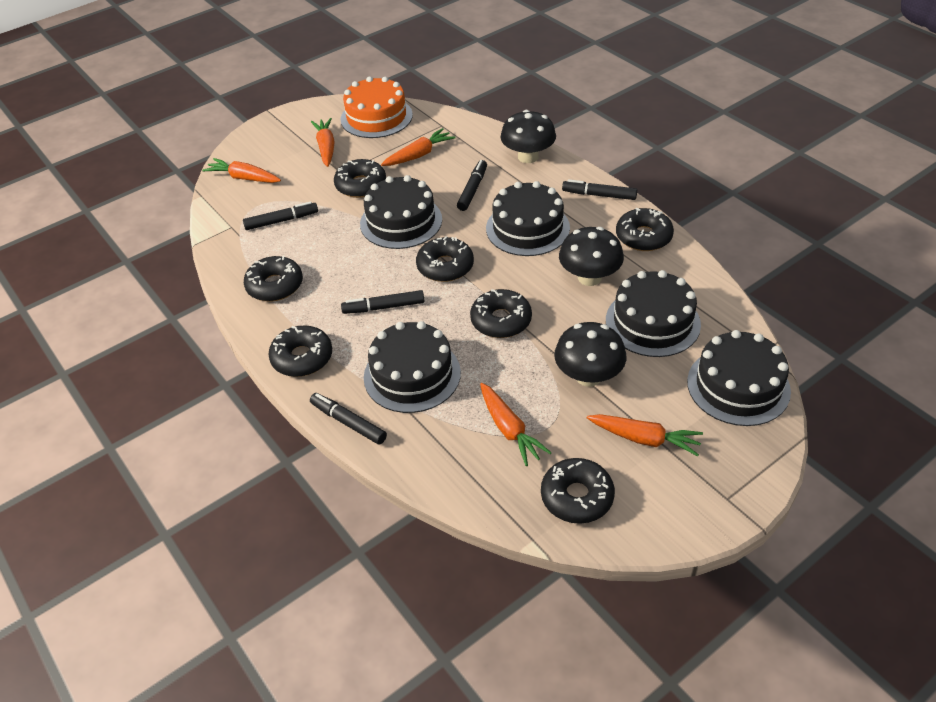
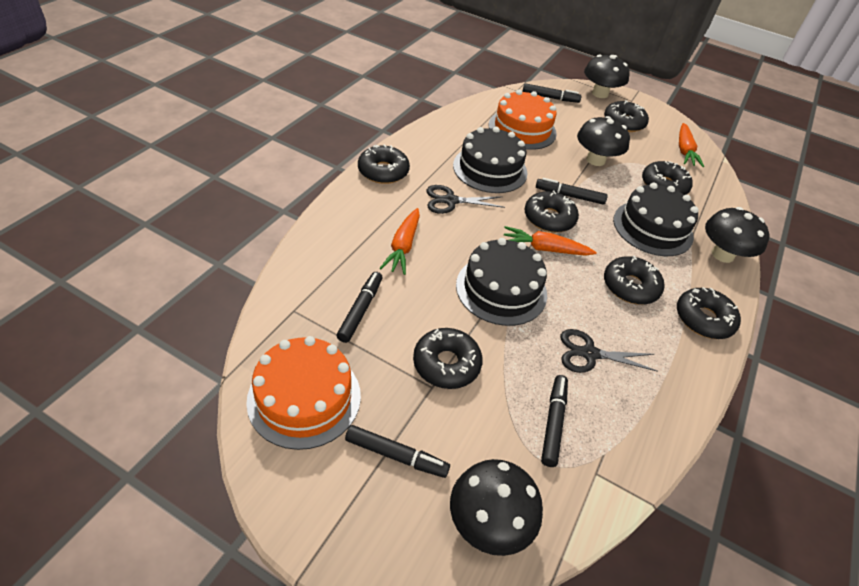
black cake: 5 -> 3
black mushroom: 3 -> 4
black scissors: 0 -> 2
orange cake: 1 -> 2
orange carrot: 5 -> 3

